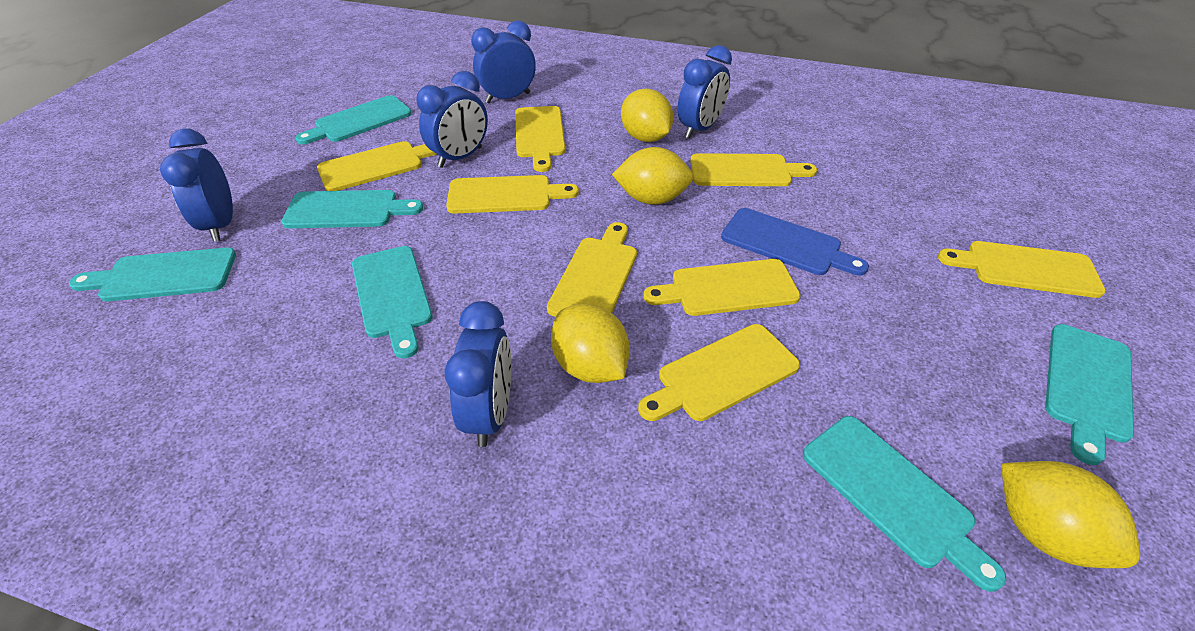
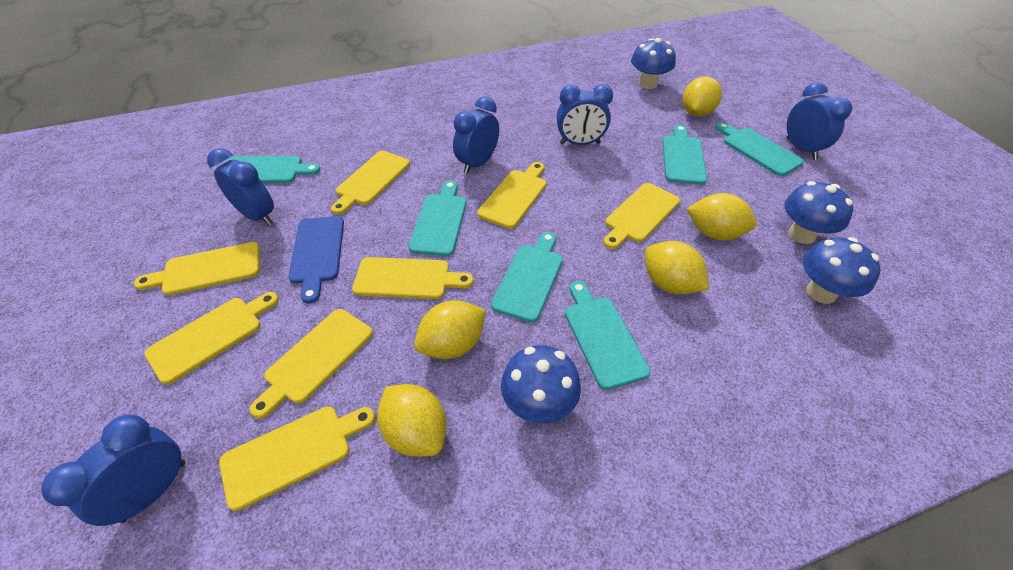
blue mushroom: 0 -> 4
yellow lemon: 4 -> 5

